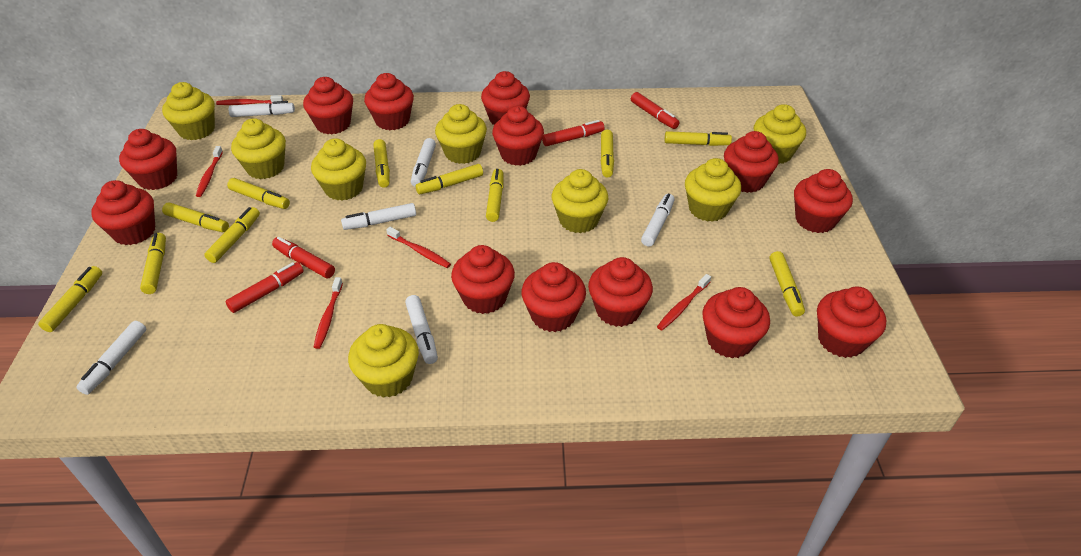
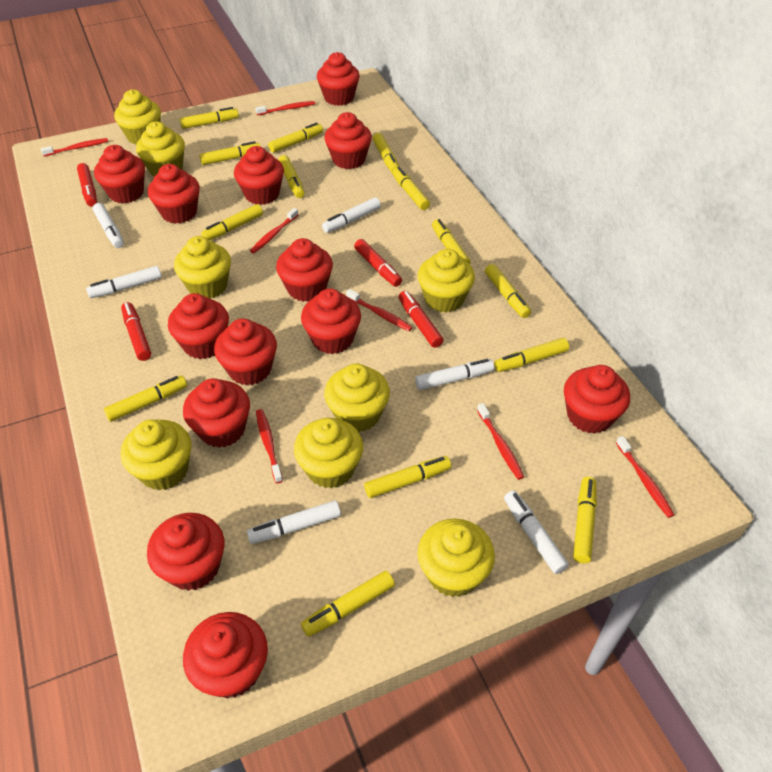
red toothbrush: 5 -> 7
yellow marker: 11 -> 14

